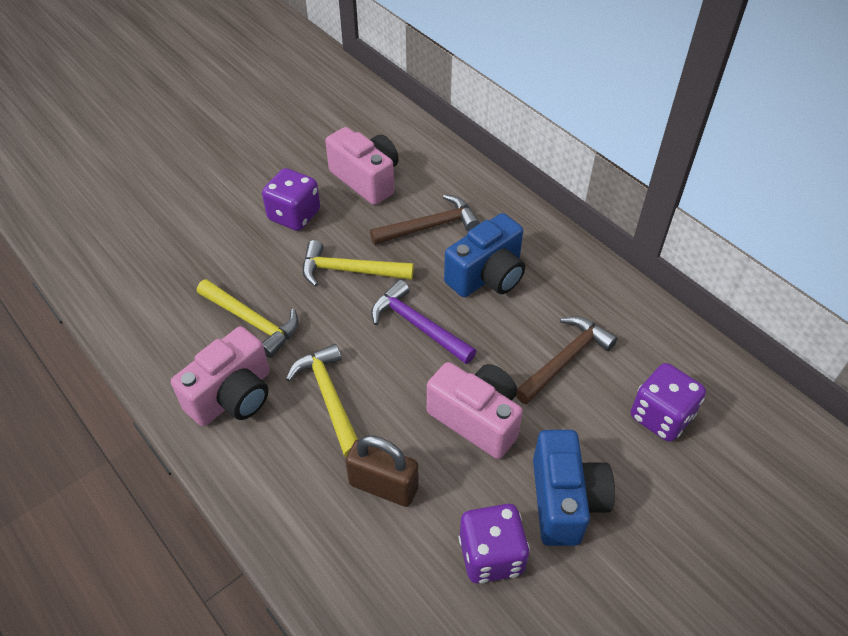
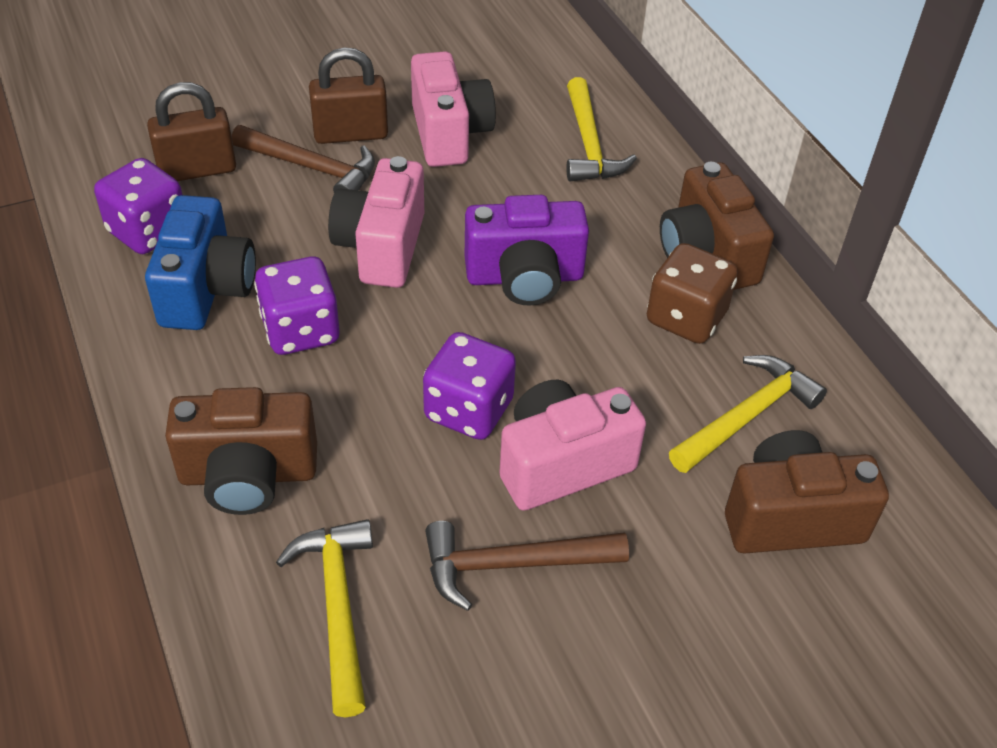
blue camera: 2 -> 1
brown camera: 0 -> 3
brown dice: 0 -> 1
brown padlock: 1 -> 2
purple camera: 0 -> 1
purple hammer: 1 -> 0

